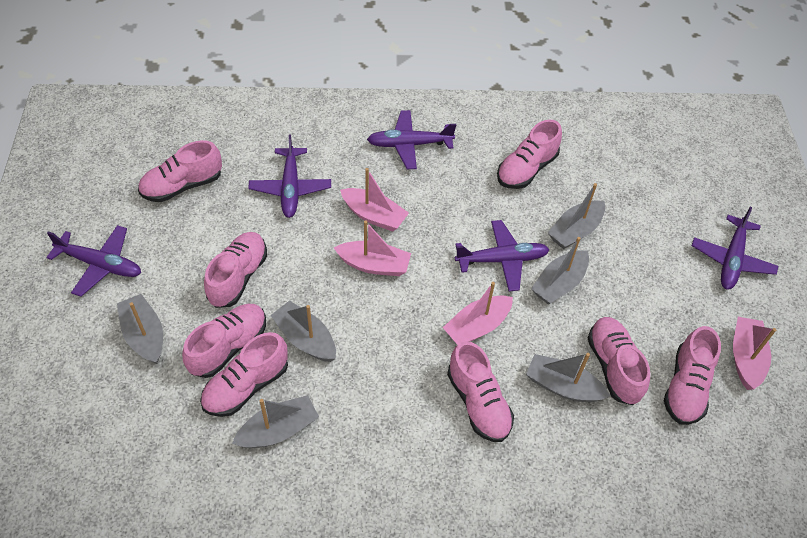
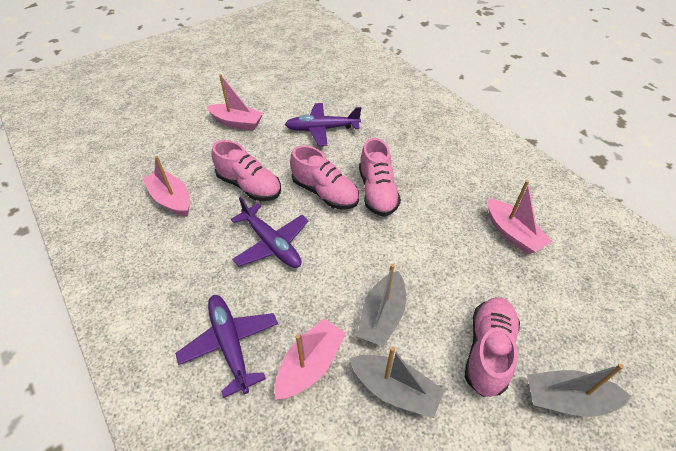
grey boat: 6 -> 3
pink shoe: 8 -> 4
purple plane: 5 -> 3

